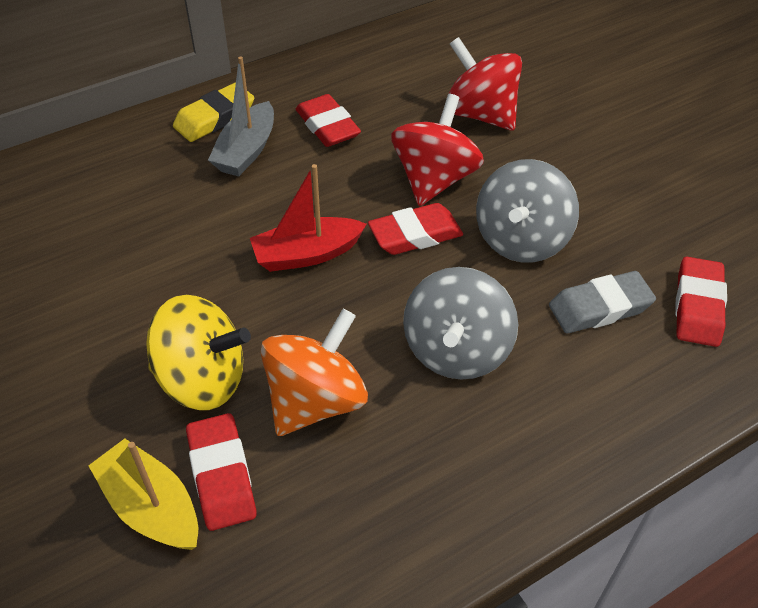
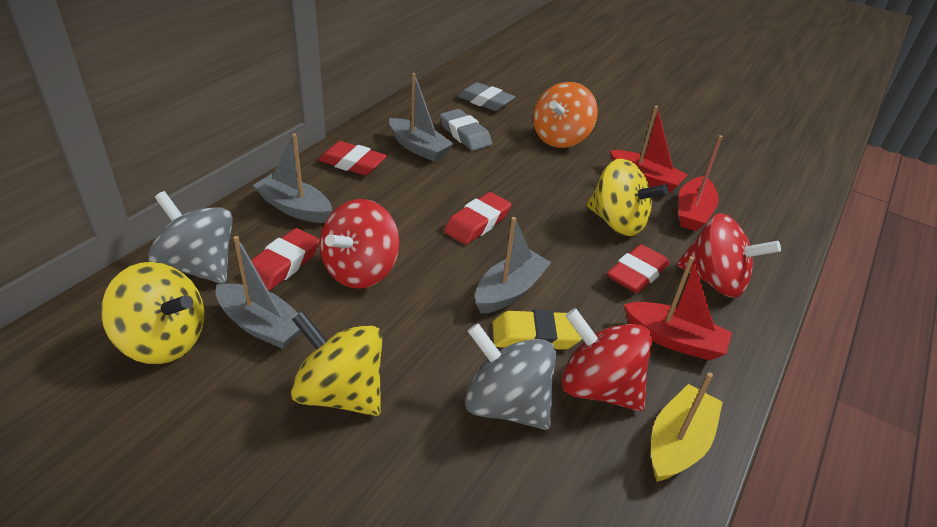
grey boat: 1 -> 4
grey eraser: 1 -> 2
red boat: 1 -> 3
red spinning top: 2 -> 3
yellow spinning top: 1 -> 3

